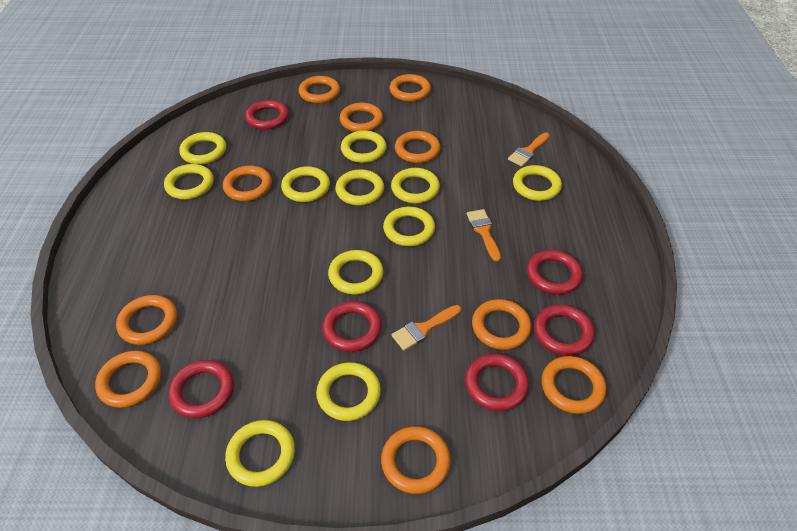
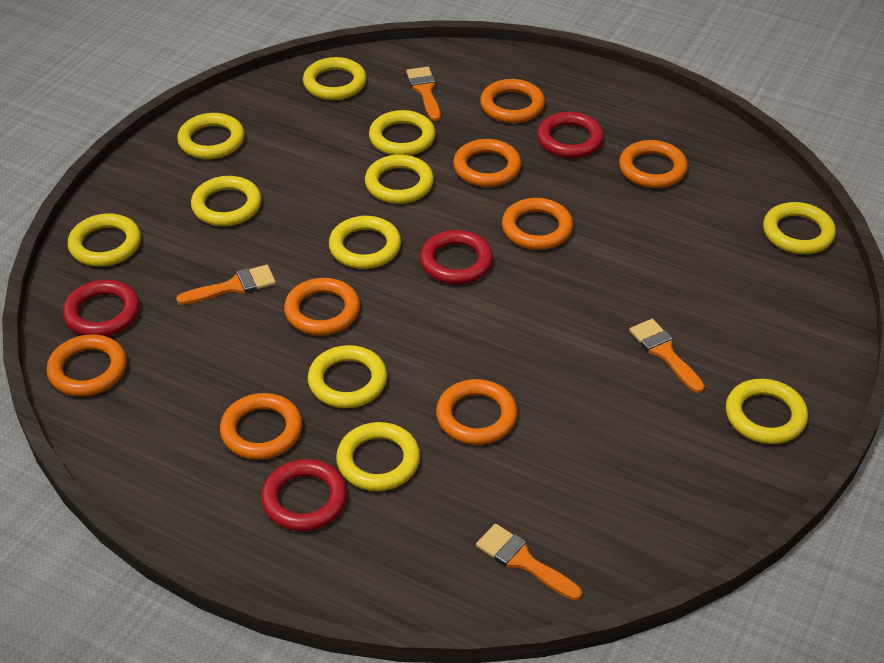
orange brush: 3 -> 4
orange ring: 10 -> 8
red ring: 6 -> 4

